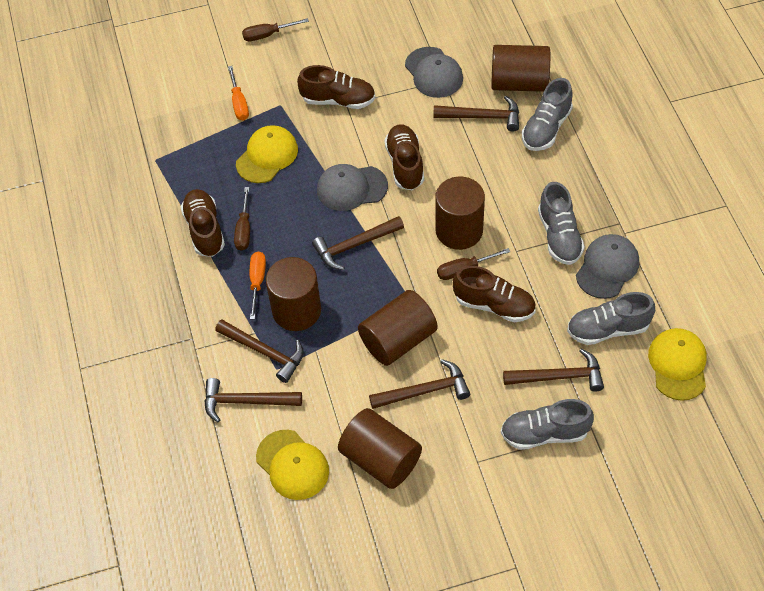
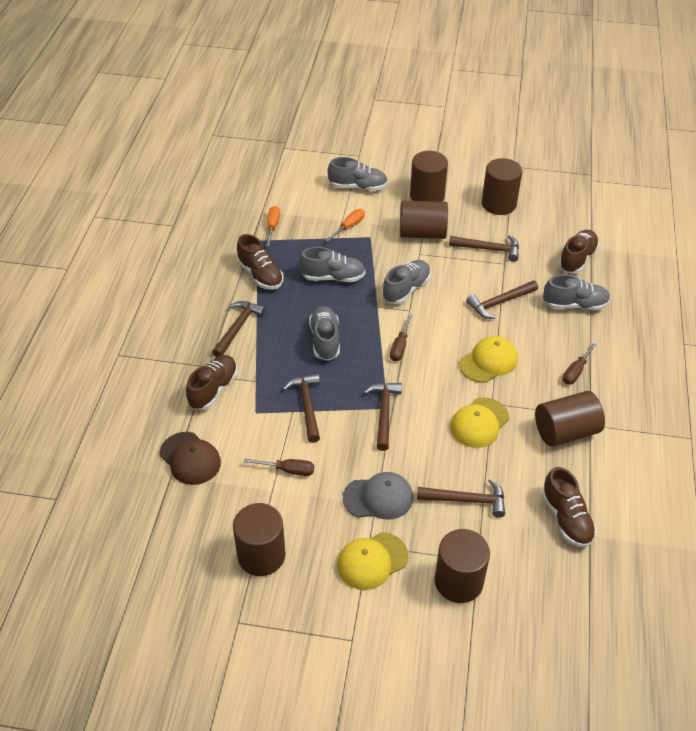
brown cap: 0 -> 1
brown cylinder: 5 -> 6
grey cap: 3 -> 1
grey shoe: 4 -> 5

